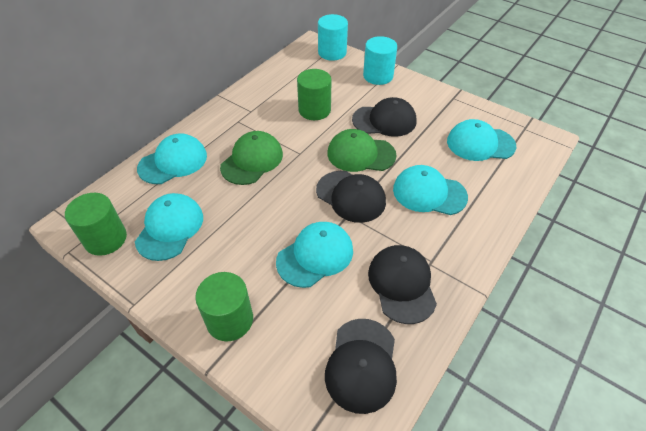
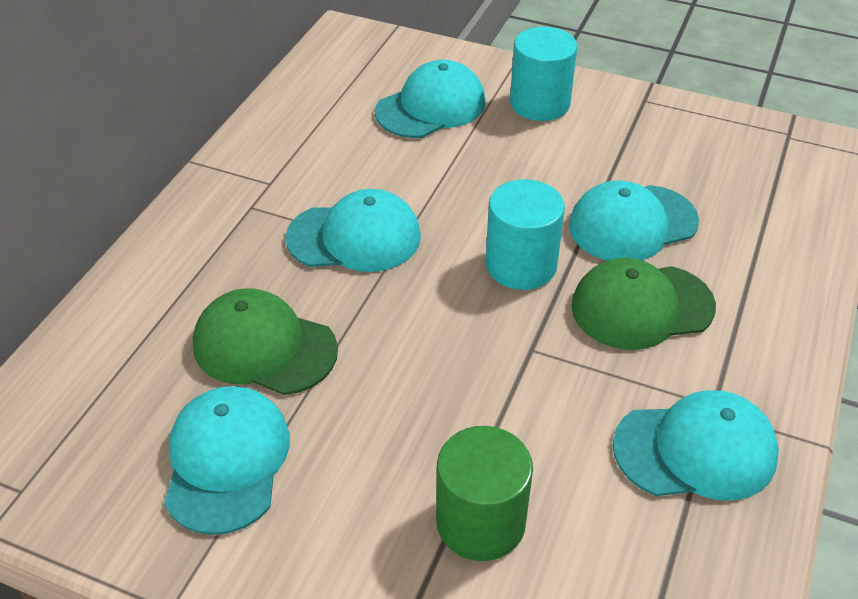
black cap: 4 -> 0
green cylinder: 3 -> 1

